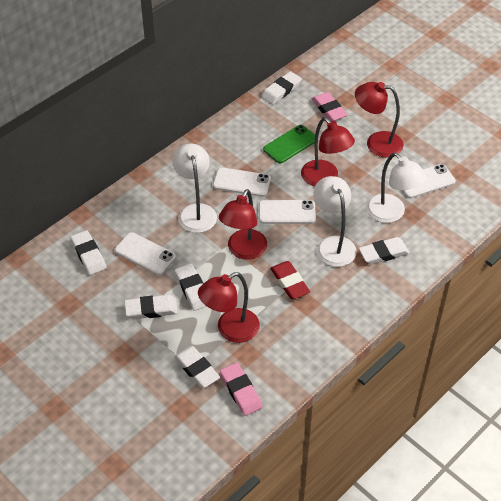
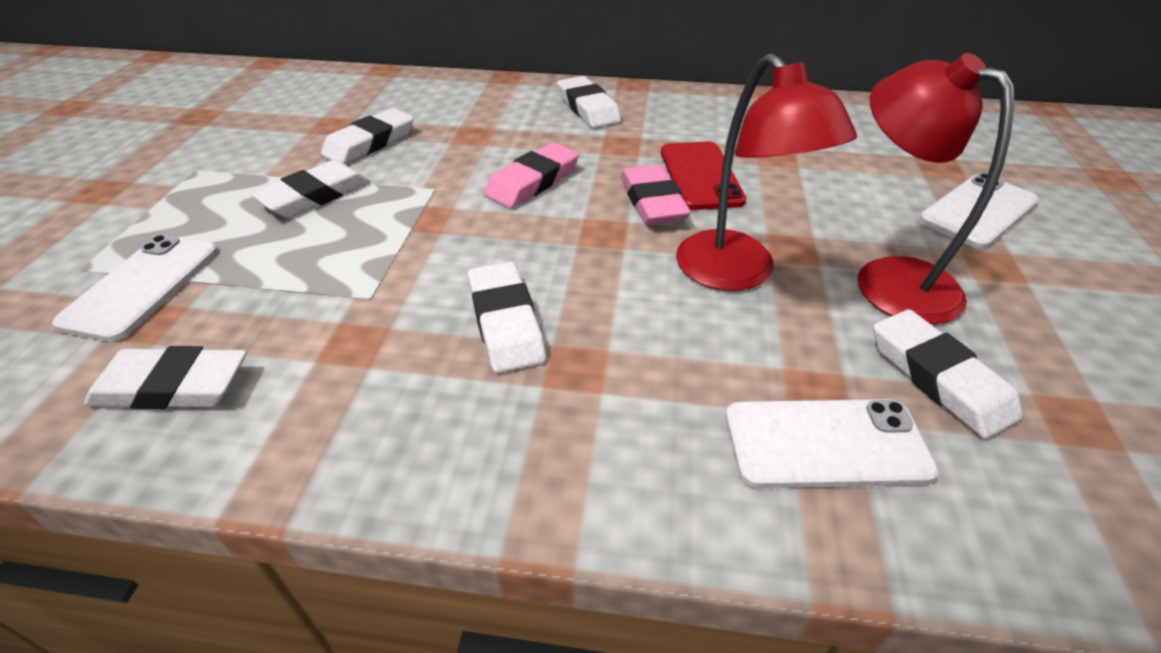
green phone: 1 -> 0
red eraser: 1 -> 0
red lamp: 4 -> 2
red phone: 0 -> 1
white lamp: 3 -> 0
white phone: 4 -> 3

